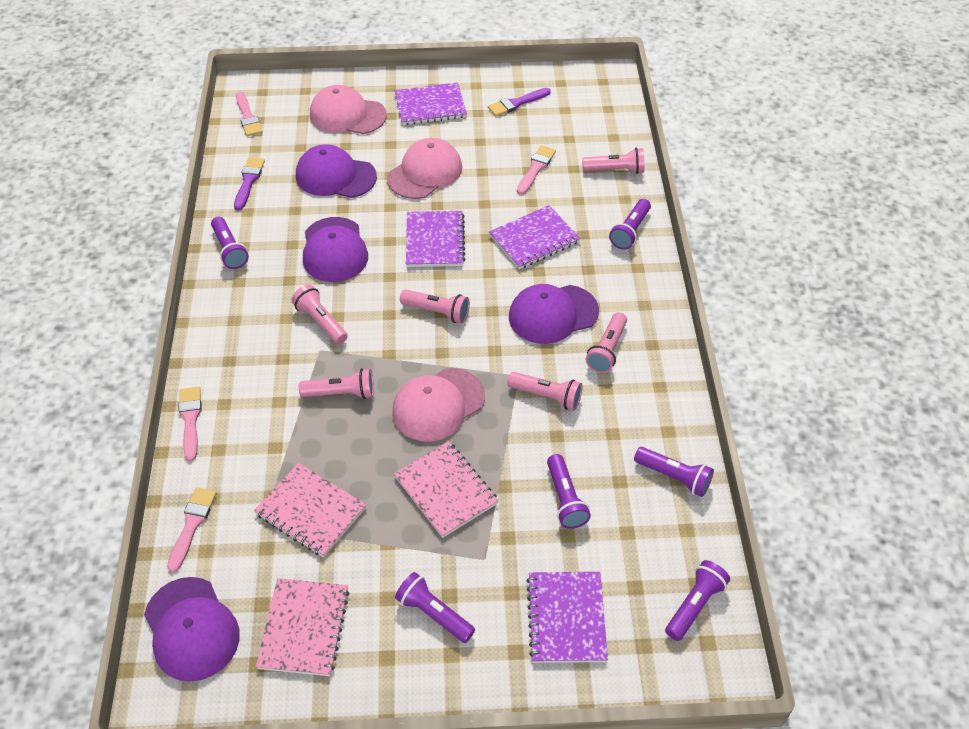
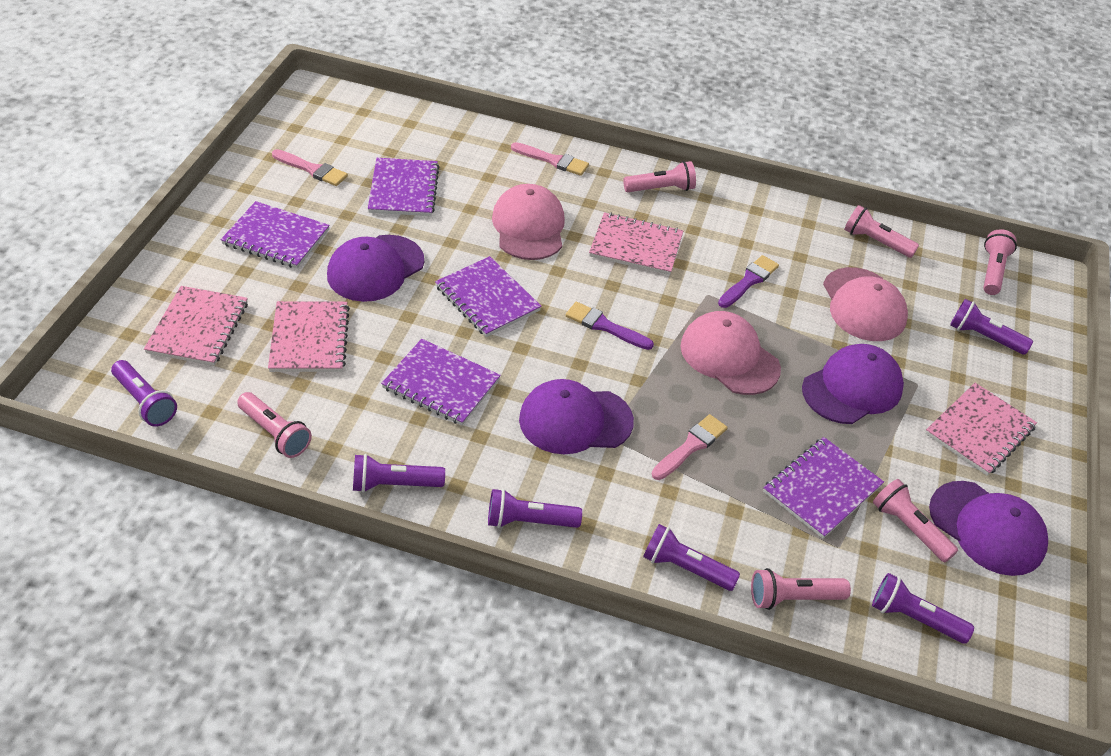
pink brush: 4 -> 3
pink notebook: 3 -> 4
purple notebook: 4 -> 5

